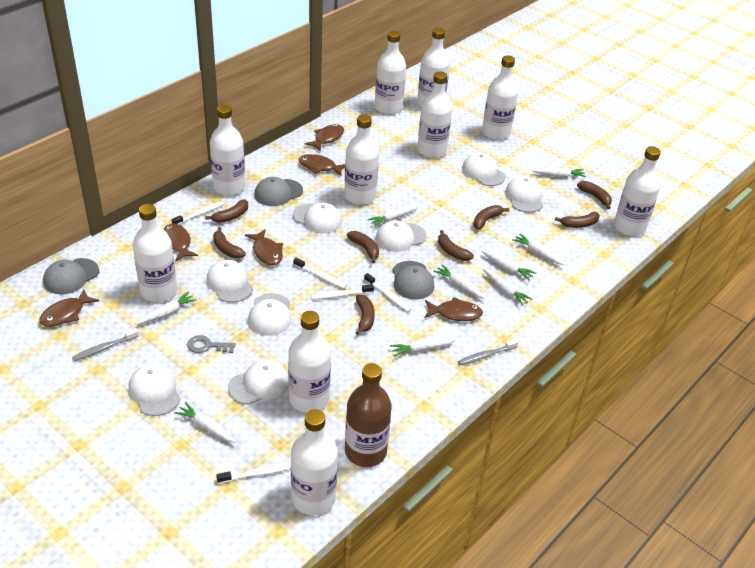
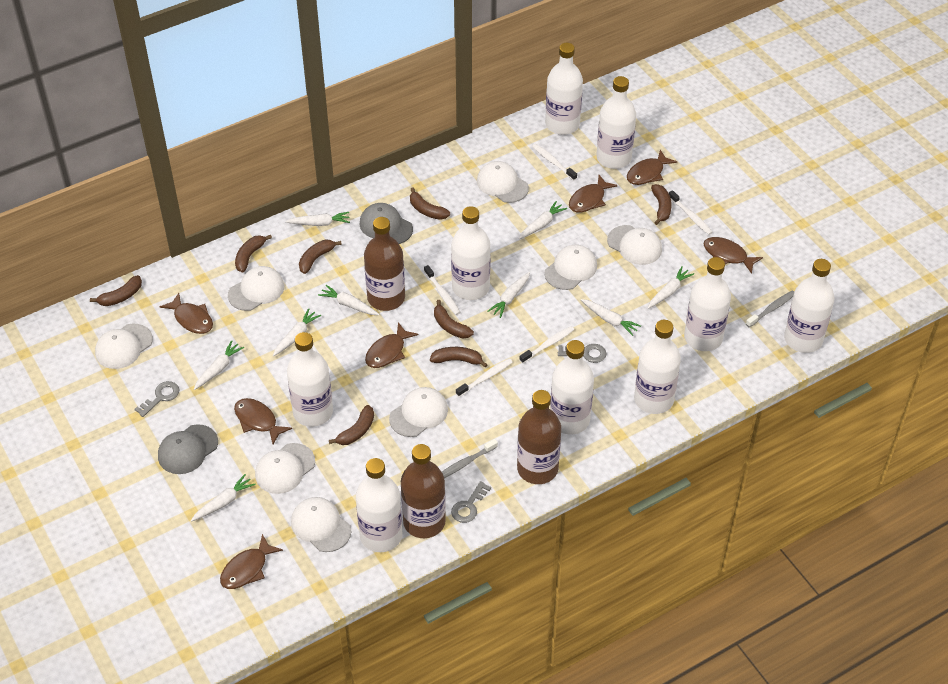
brown bottle: 1 -> 3
brown fish: 6 -> 7
grey cap: 3 -> 2
grey key: 1 -> 3
white bottle: 10 -> 9

